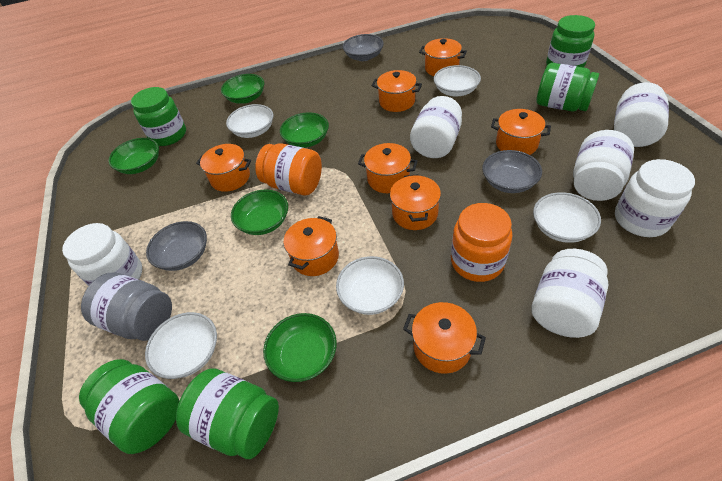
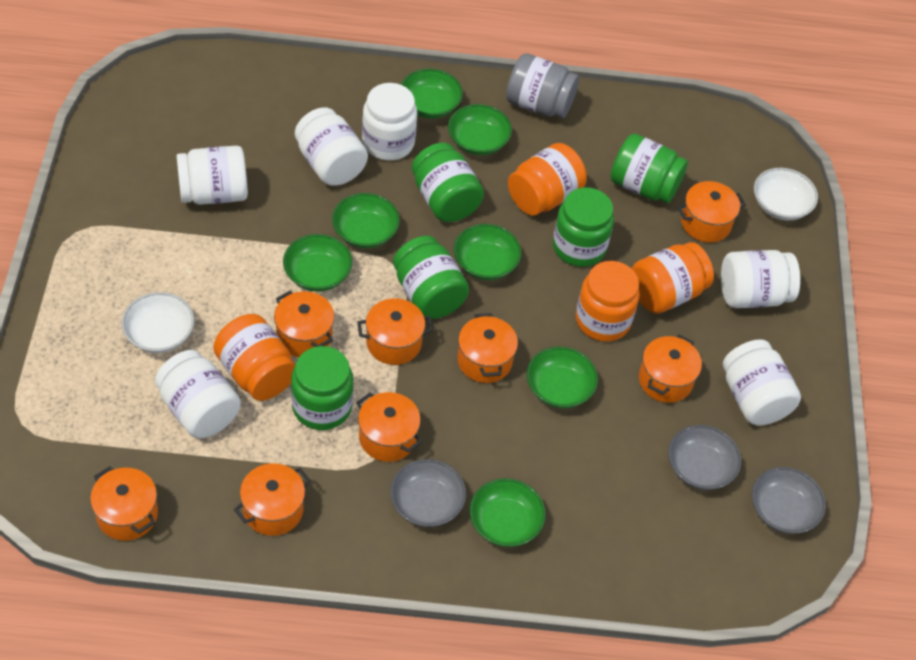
green bowl: 5 -> 7
orange jar: 2 -> 4
white bowl: 5 -> 2

